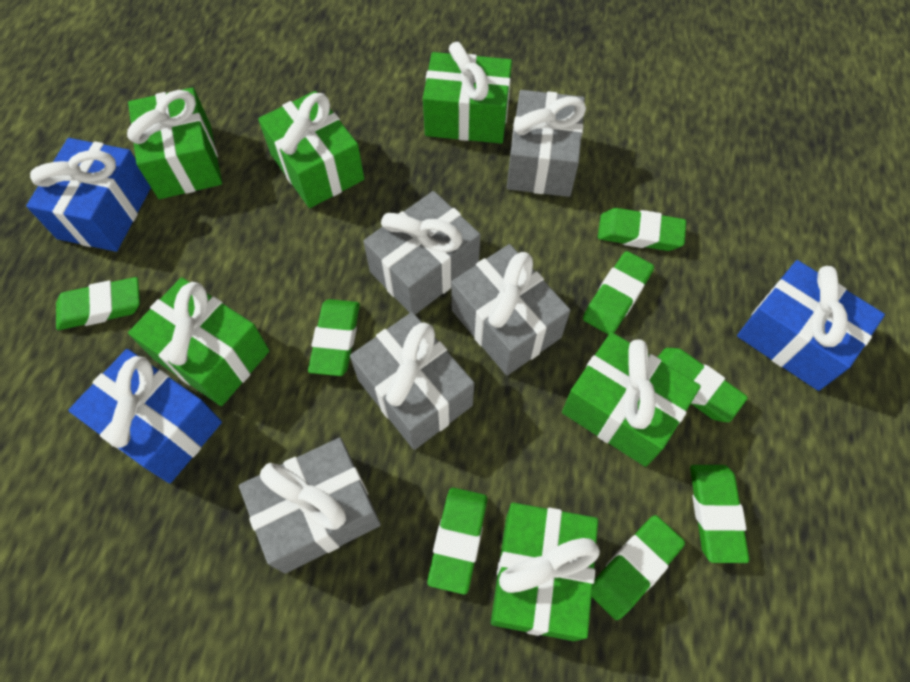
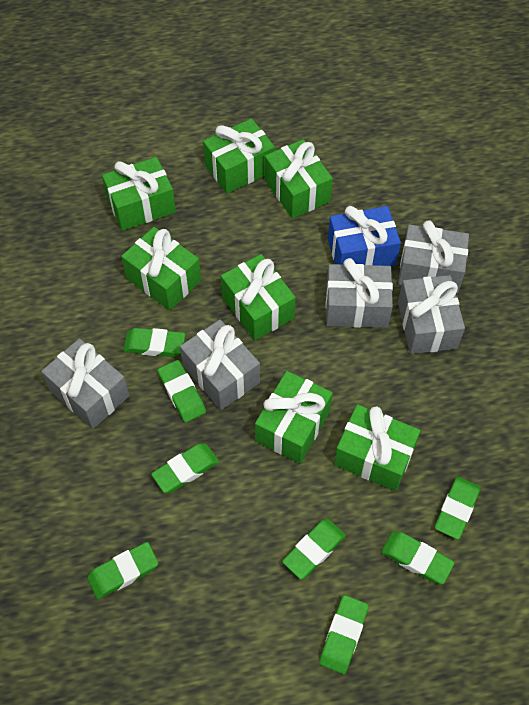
blue gift: 3 -> 1
green gift: 6 -> 7

